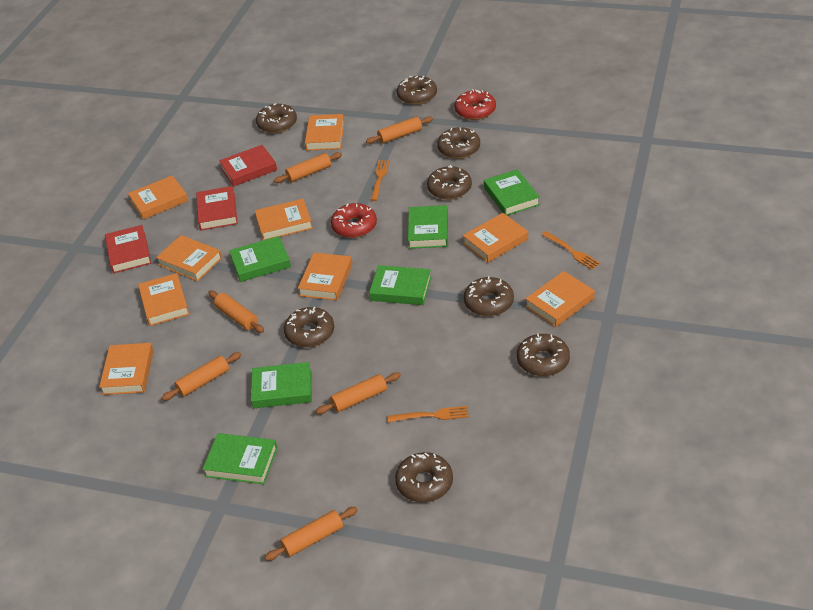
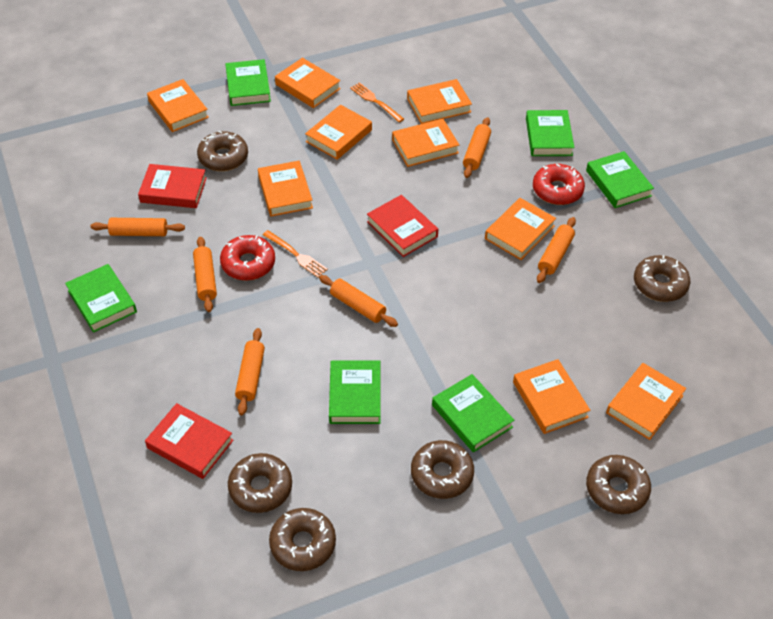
brown donut: 8 -> 6
orange fork: 3 -> 2

